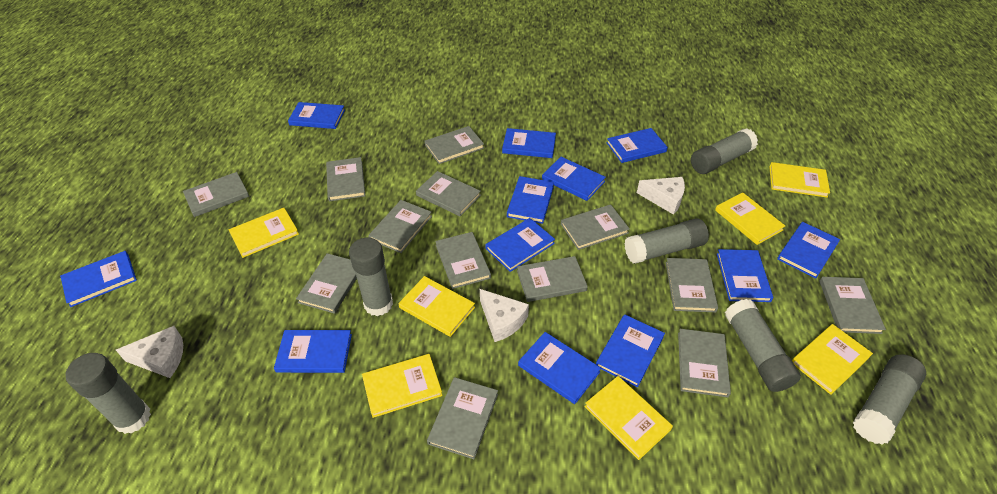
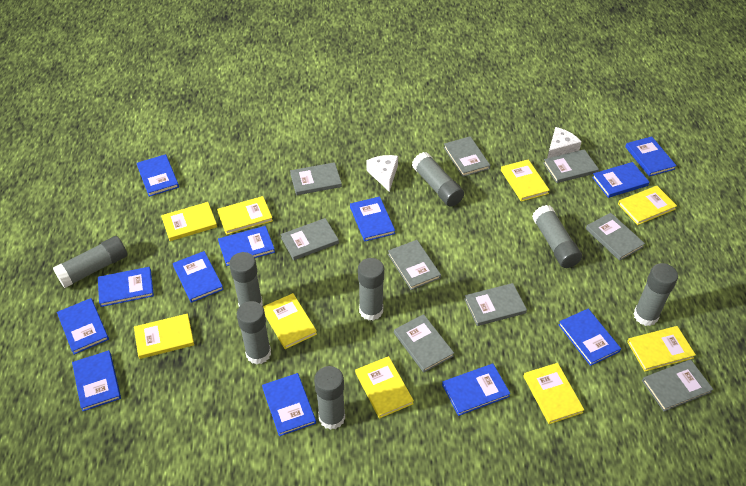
grey book: 13 -> 9
grey glue stick: 6 -> 8
white cheese: 3 -> 2
yellow book: 7 -> 9

